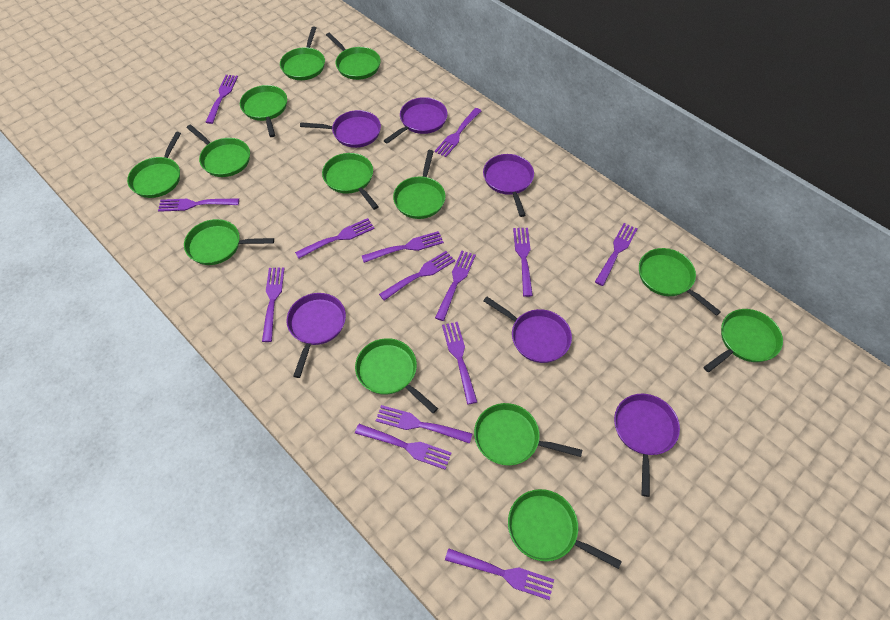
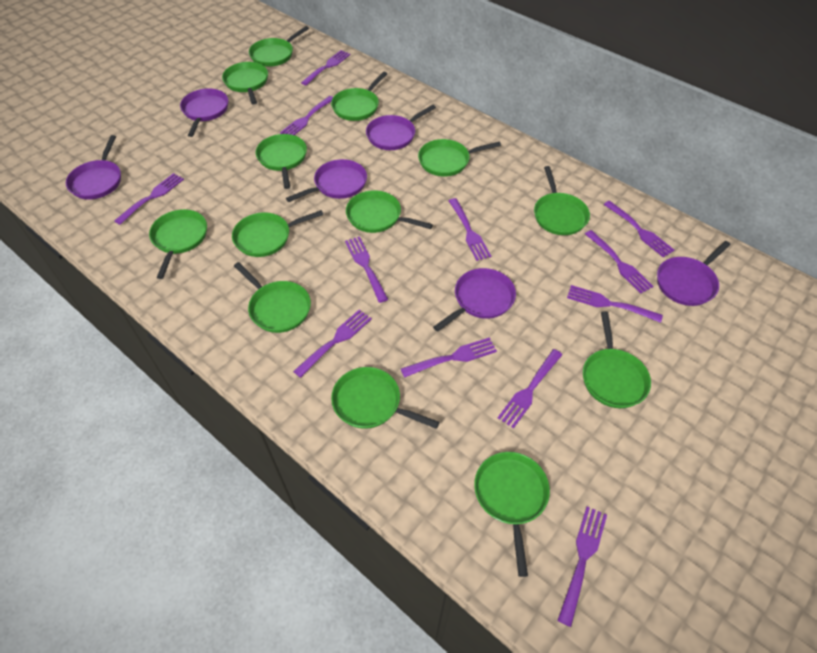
purple fork: 14 -> 12

